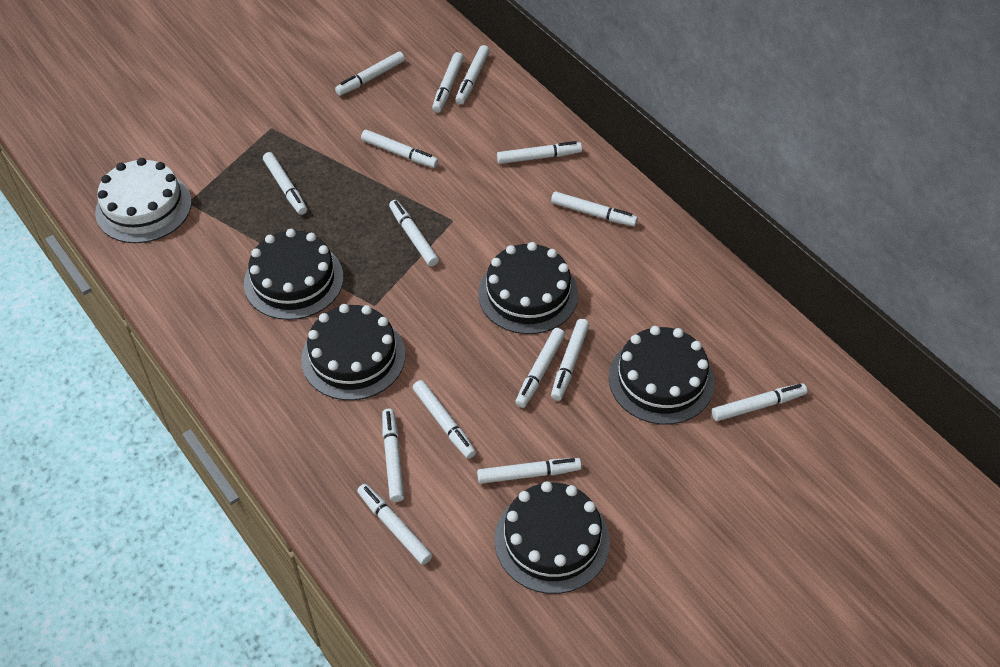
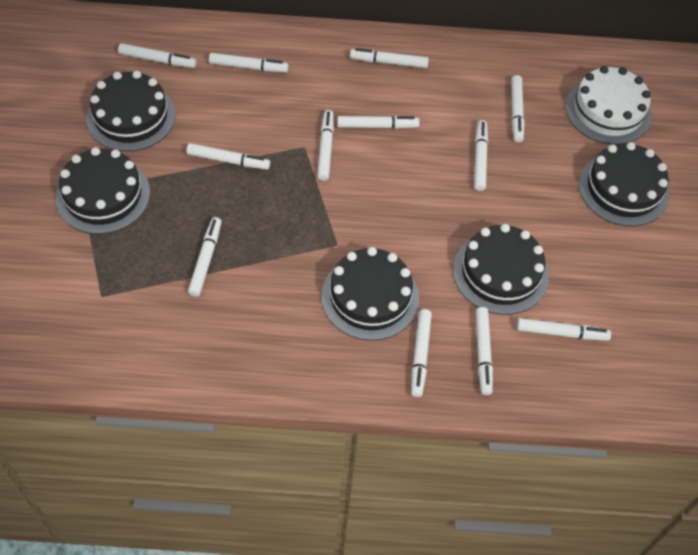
white marker: 15 -> 12

